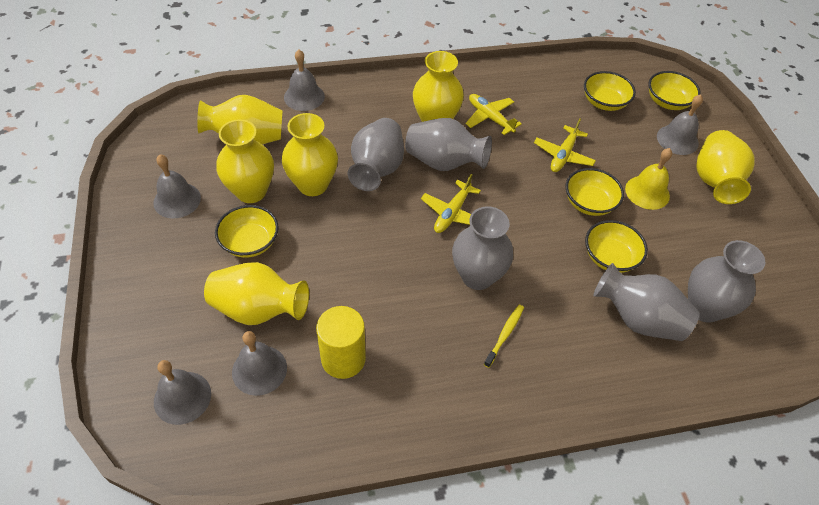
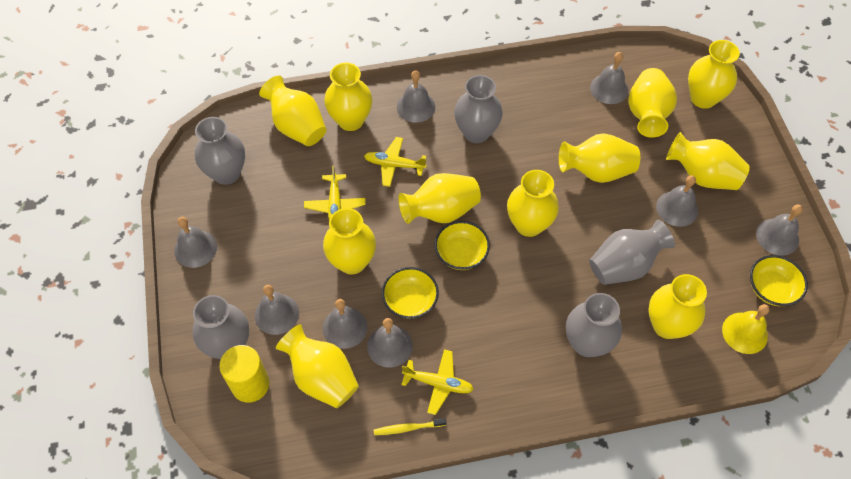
grey bell: 5 -> 8
yellow bowl: 5 -> 3
yellow vase: 6 -> 11

